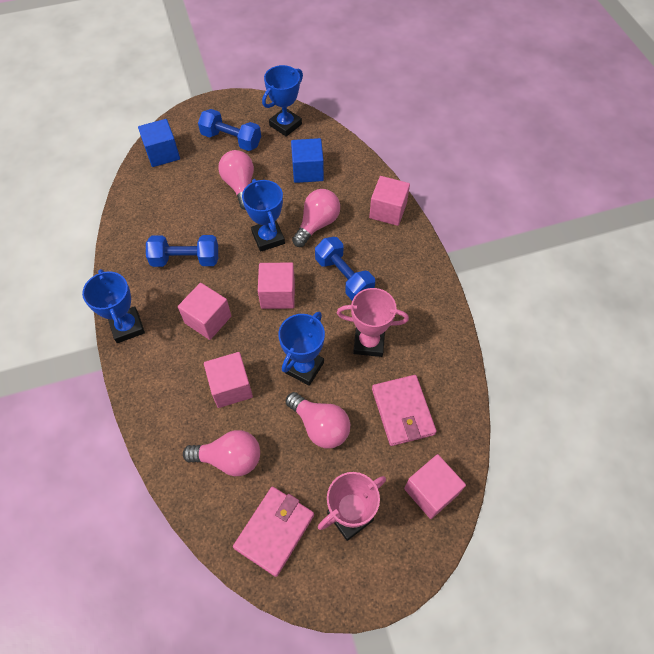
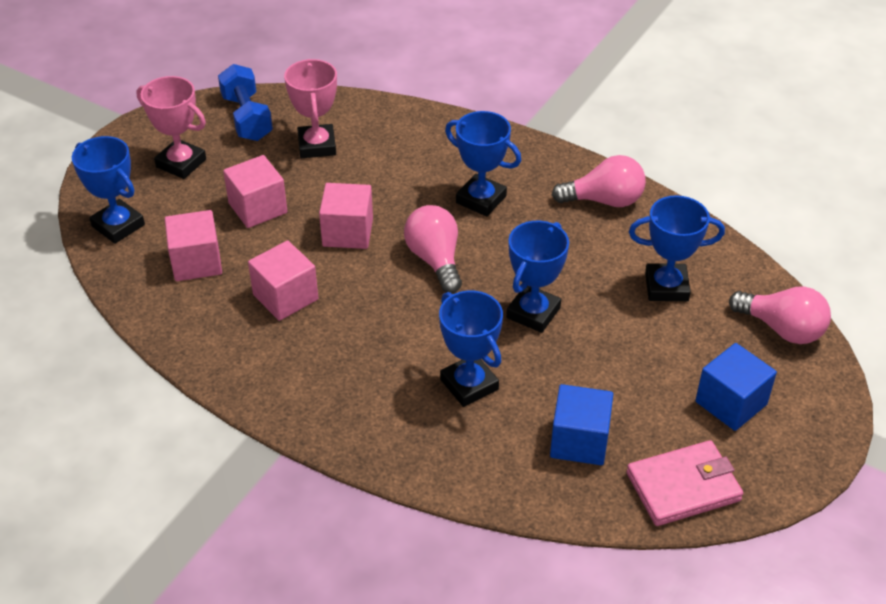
blue dumbbell: 3 -> 1
blue trophy: 4 -> 5
pink cube: 5 -> 4
pink light bulb: 4 -> 3
pink wallet: 2 -> 1

